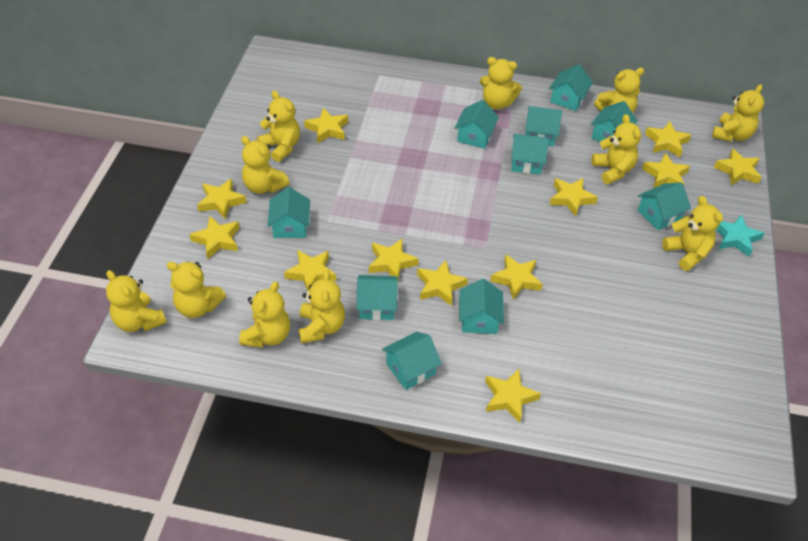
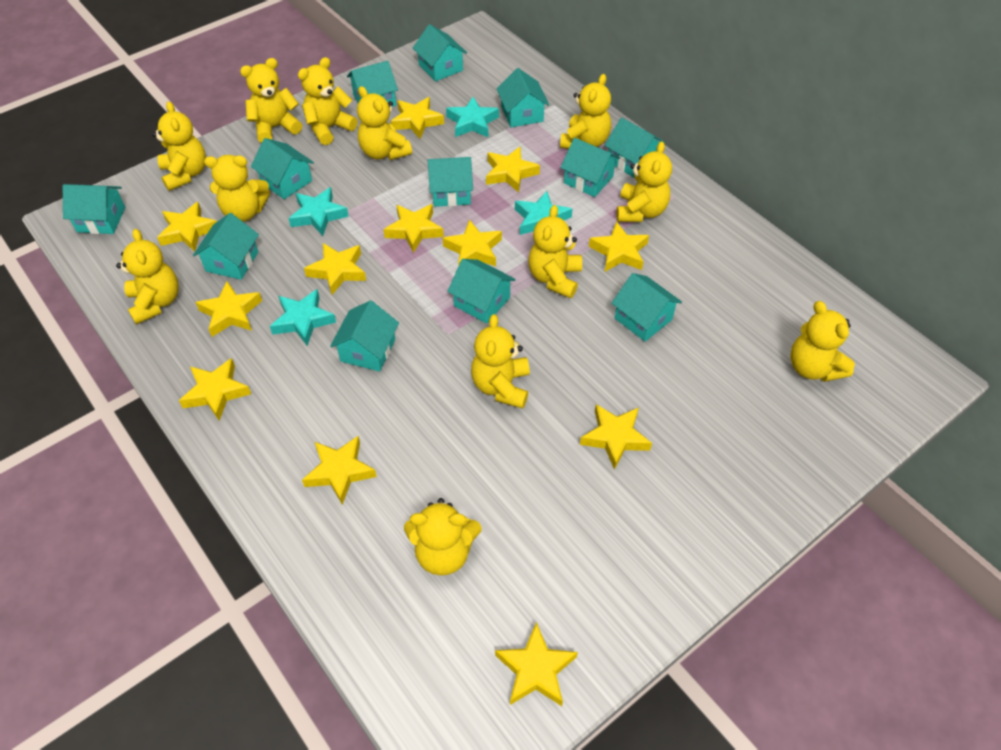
turquoise house: 10 -> 12
turquoise star: 1 -> 4
yellow teddy bear: 11 -> 12

